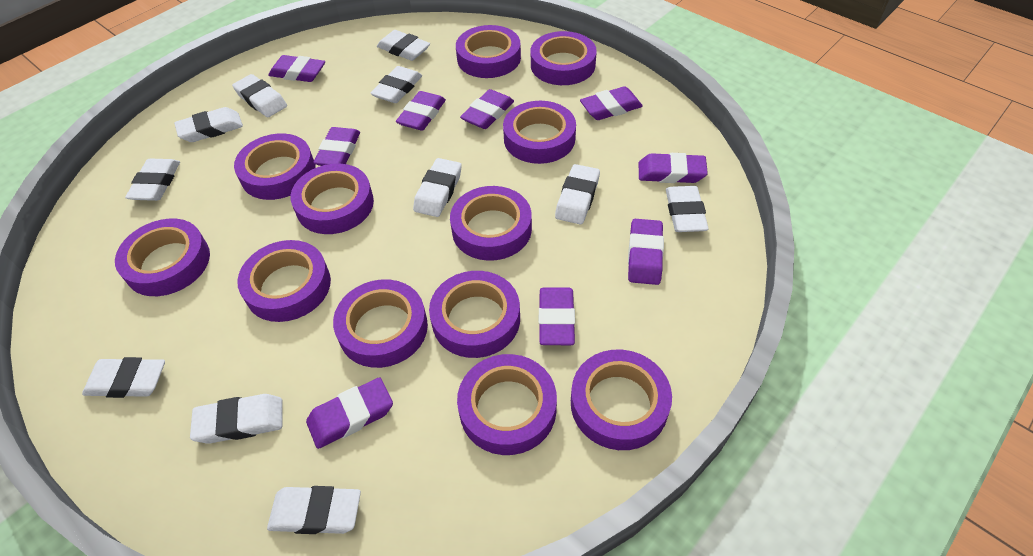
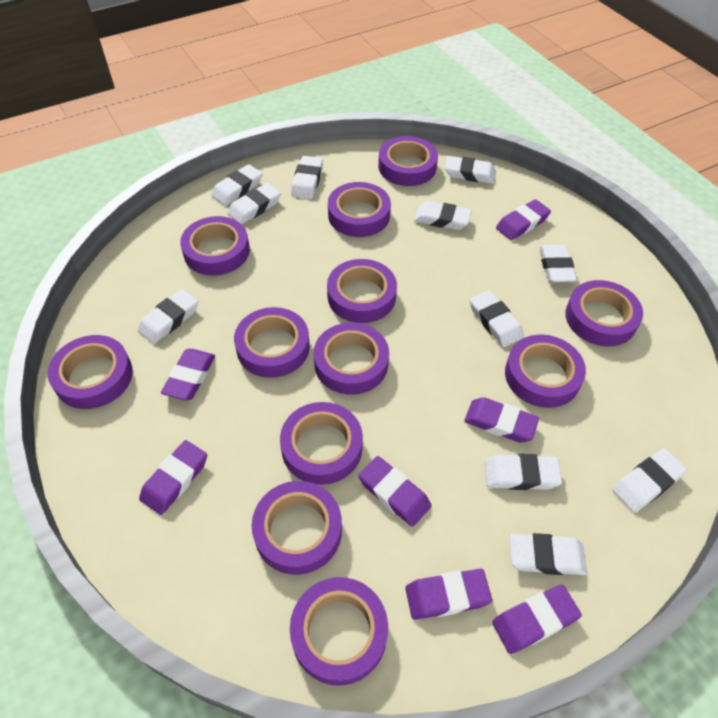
purple eraser: 9 -> 7

